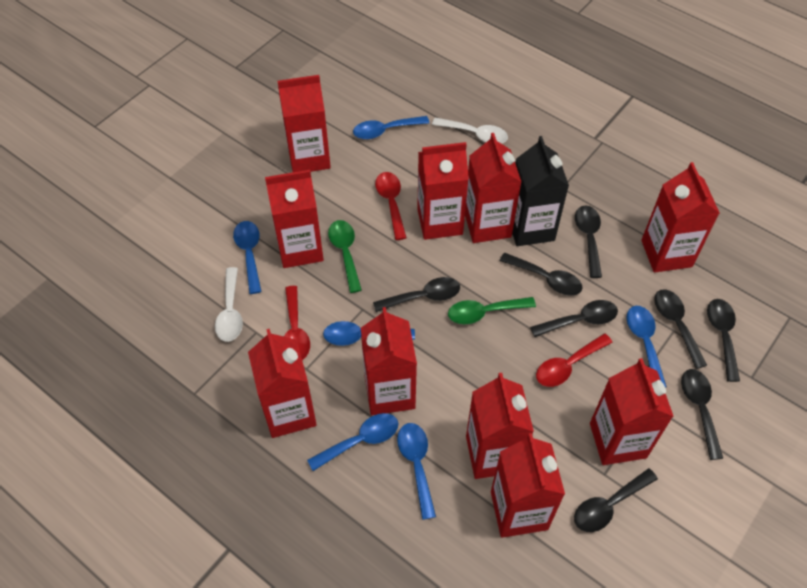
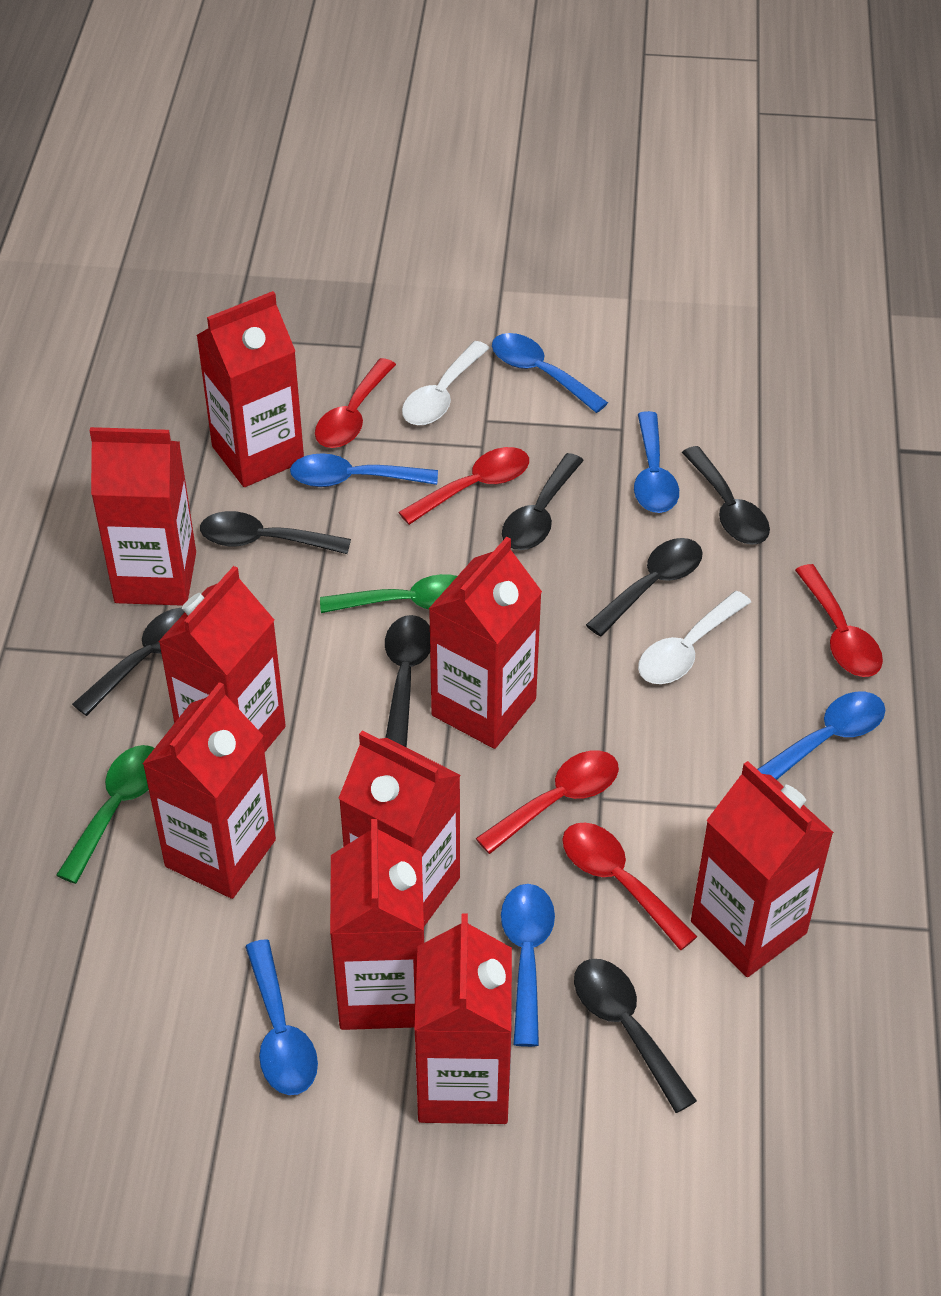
black carton: 1 -> 0
black spoon: 8 -> 7
red carton: 10 -> 9
red spoon: 3 -> 5

